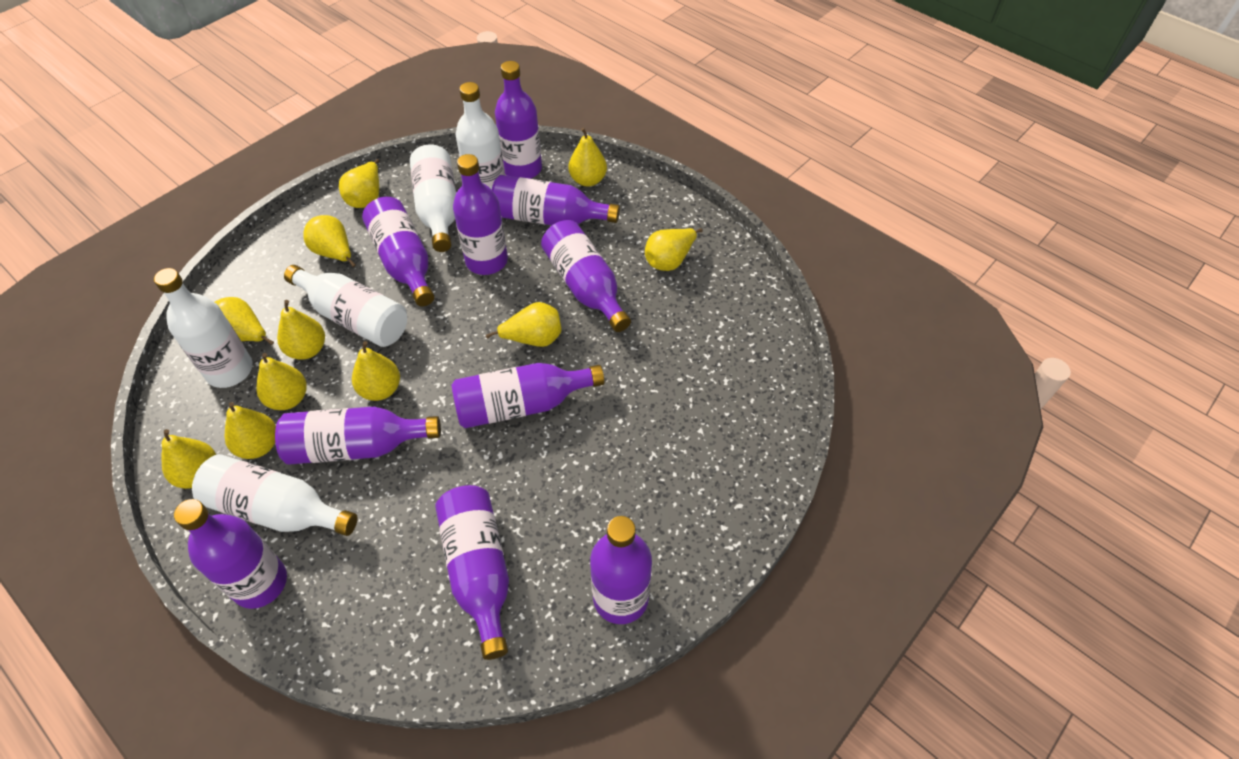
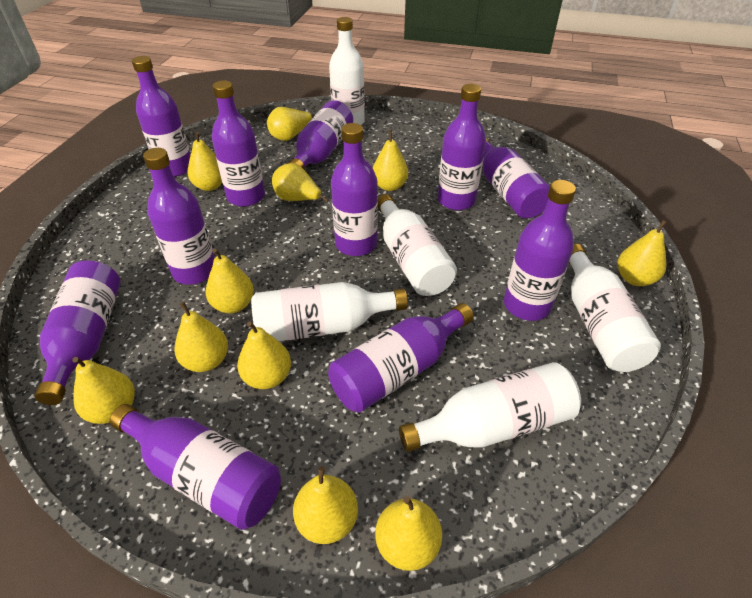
purple bottle: 10 -> 11

